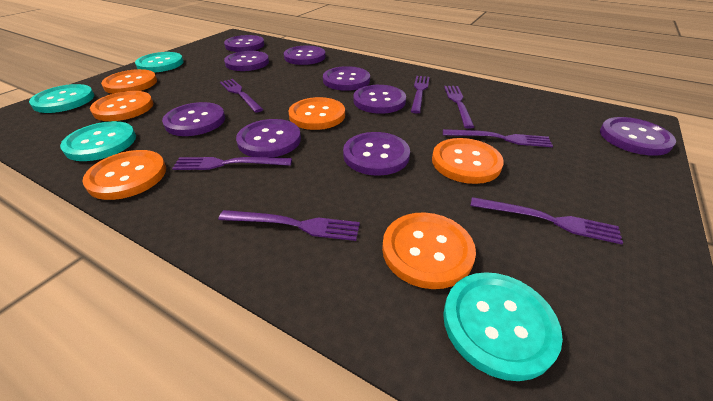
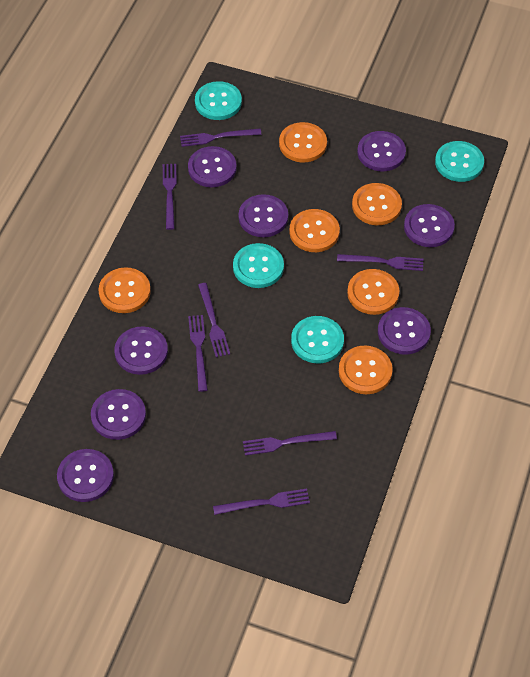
purple button: 9 -> 8

